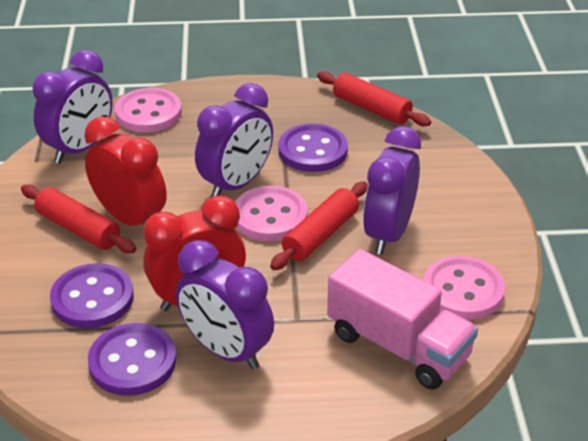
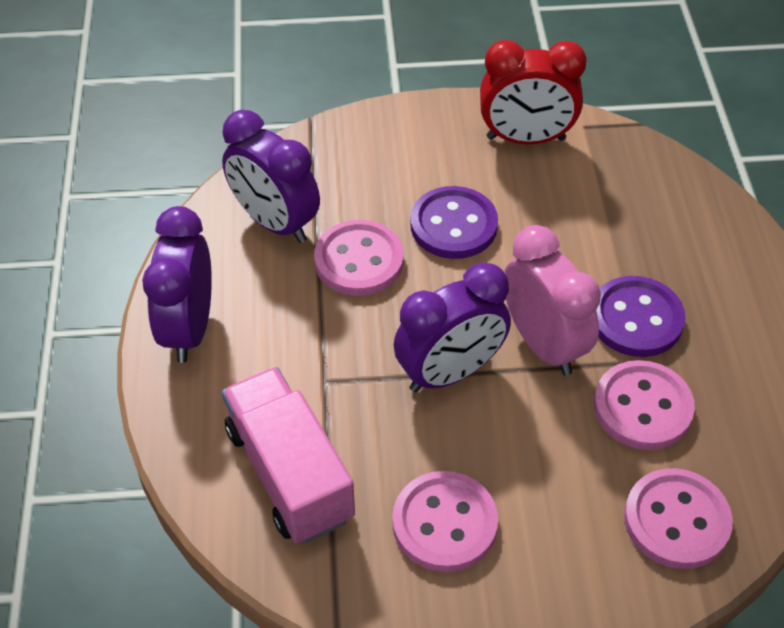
pink button: 3 -> 4
pink clock: 0 -> 1
purple button: 3 -> 2
purple clock: 4 -> 3
red clock: 2 -> 1
red rolling pin: 3 -> 0

